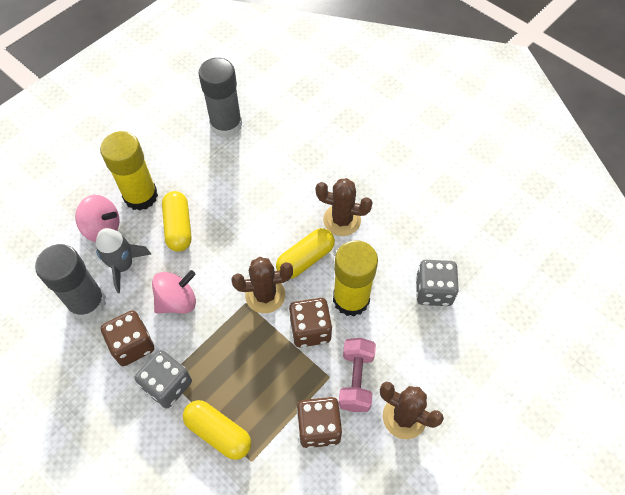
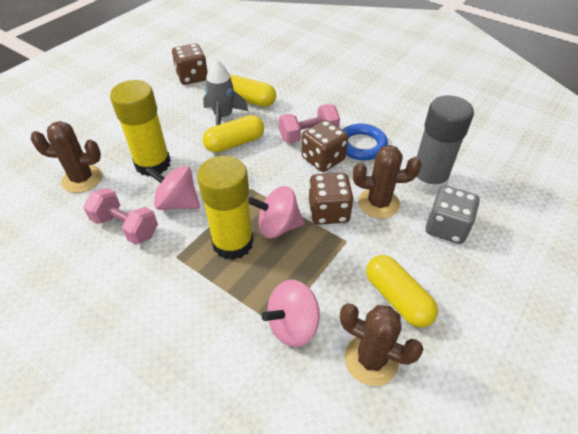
blue ring: 0 -> 1
grey dice: 2 -> 1
grey glue stick: 2 -> 1
pink dumbbell: 1 -> 2
pink spinning top: 2 -> 3

